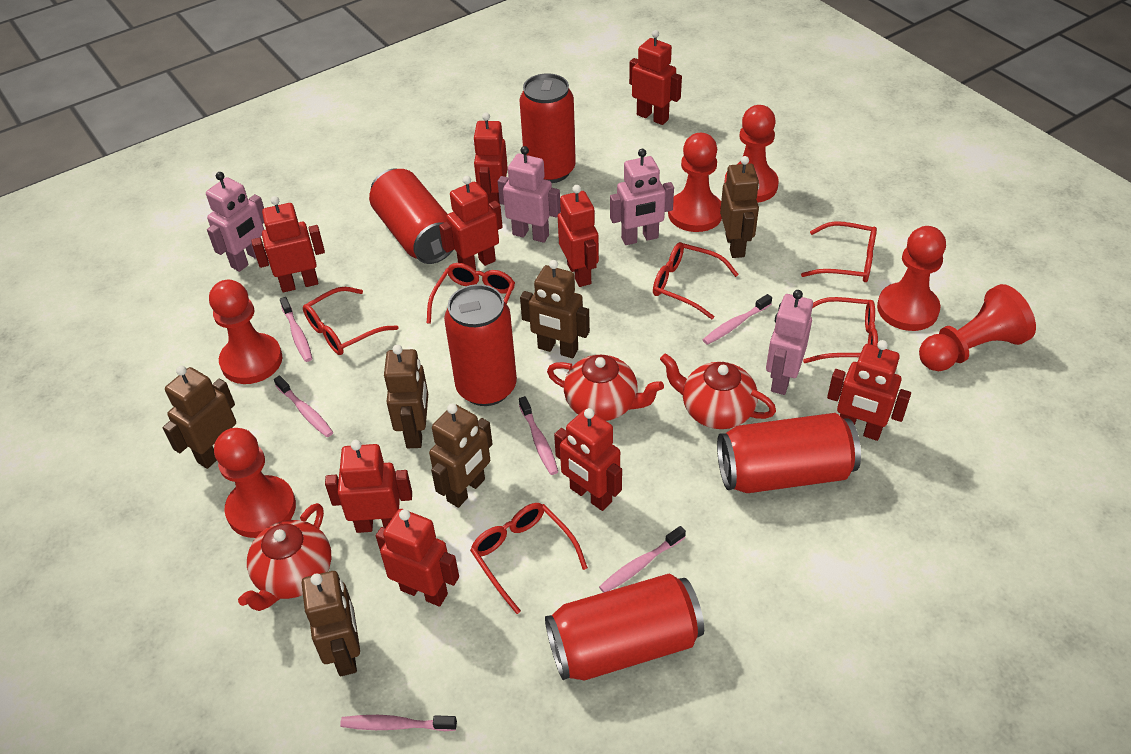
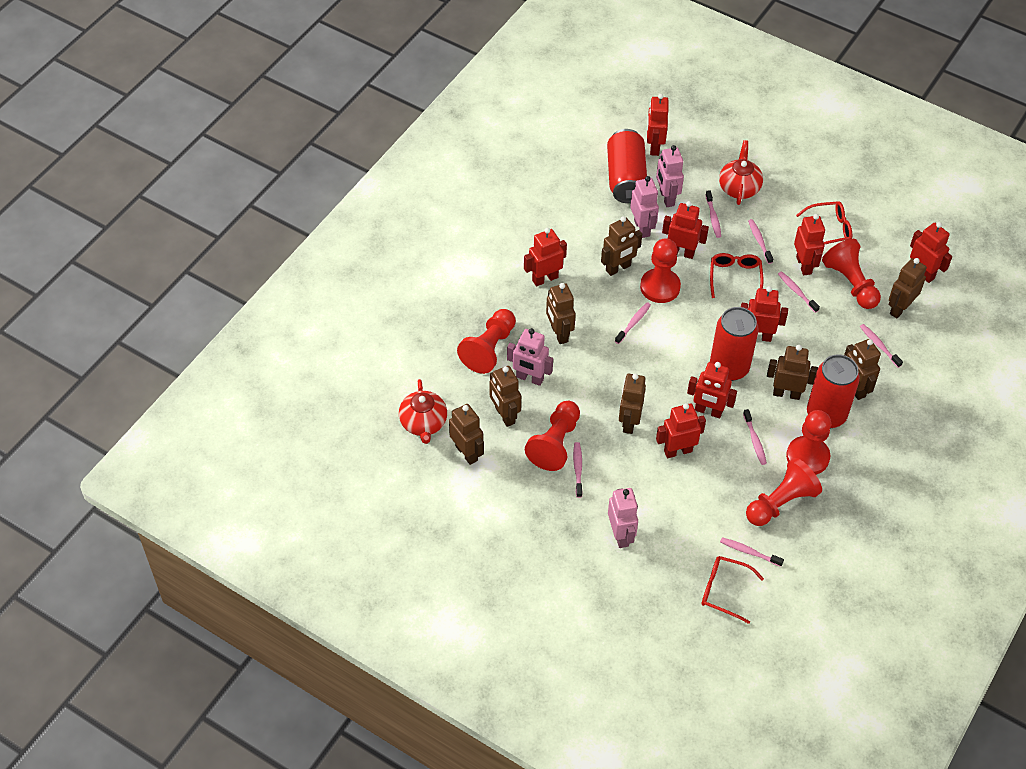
brown robot: 6 -> 8
pink toothbrush: 6 -> 8
red can: 5 -> 3
red glasses: 6 -> 3
red robot: 9 -> 8
red teapot: 3 -> 2

